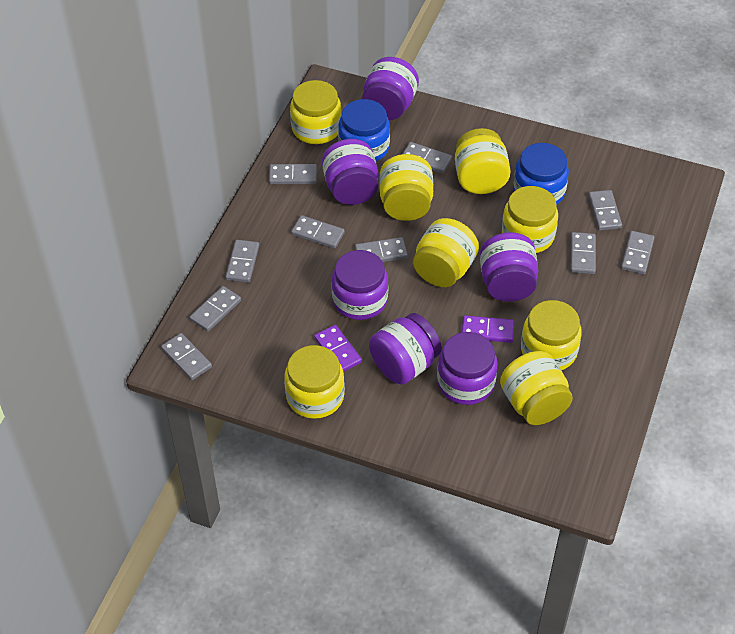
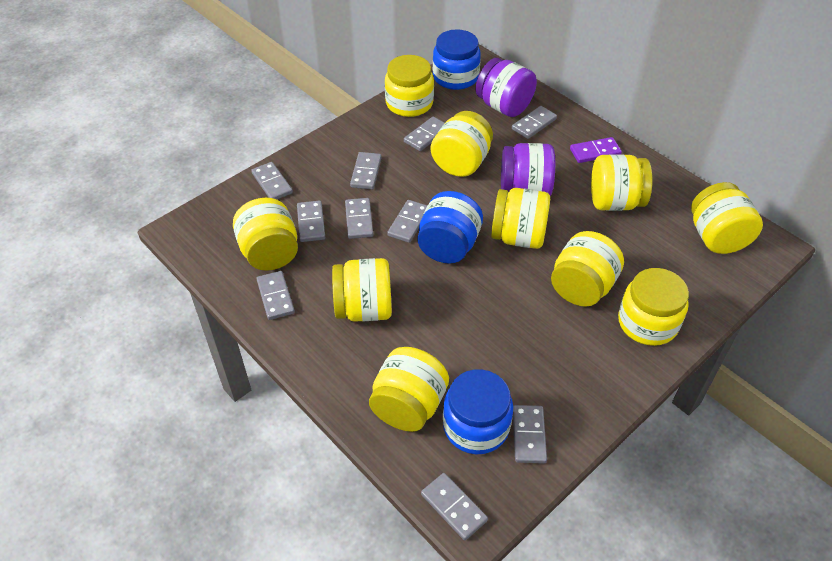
blue jar: 2 -> 3
purple domino: 2 -> 1
purple jar: 6 -> 2
yellow jar: 8 -> 10

